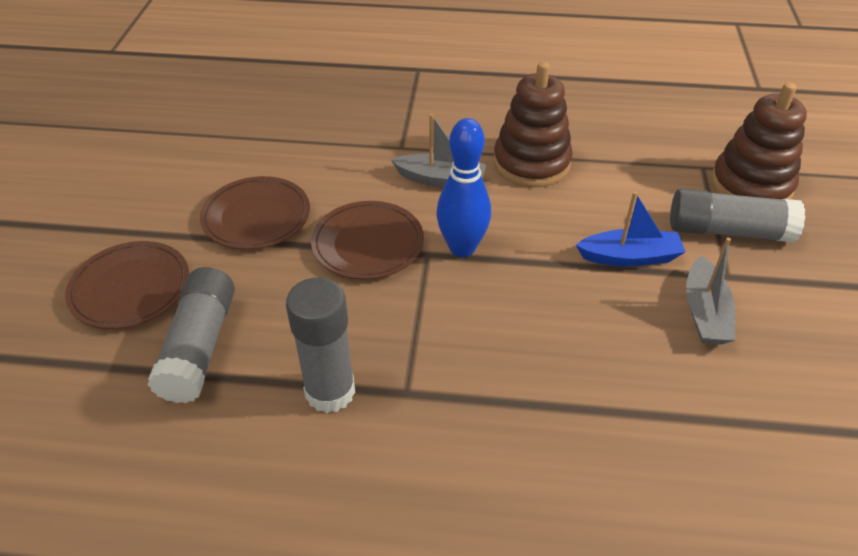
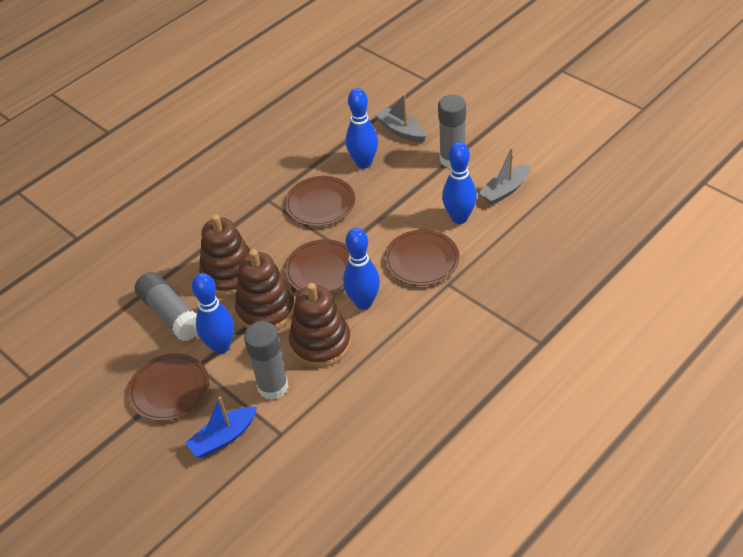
blue bowling pin: 1 -> 4
brown plate: 3 -> 4
brown stacking toy: 2 -> 3

